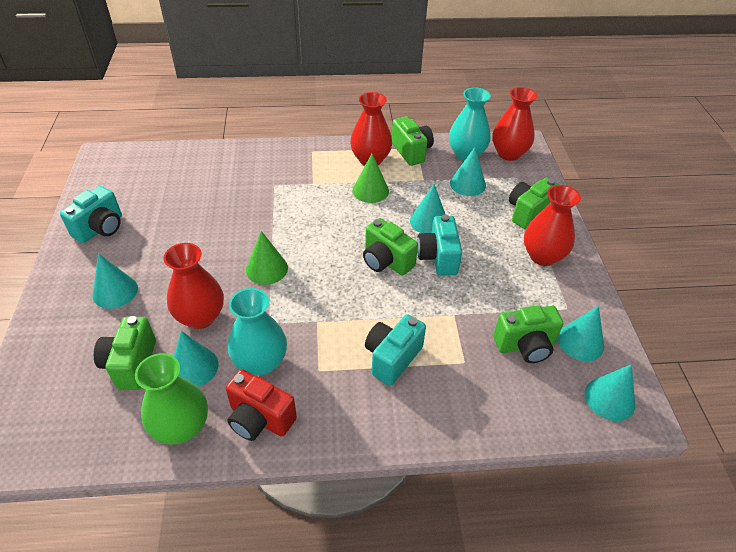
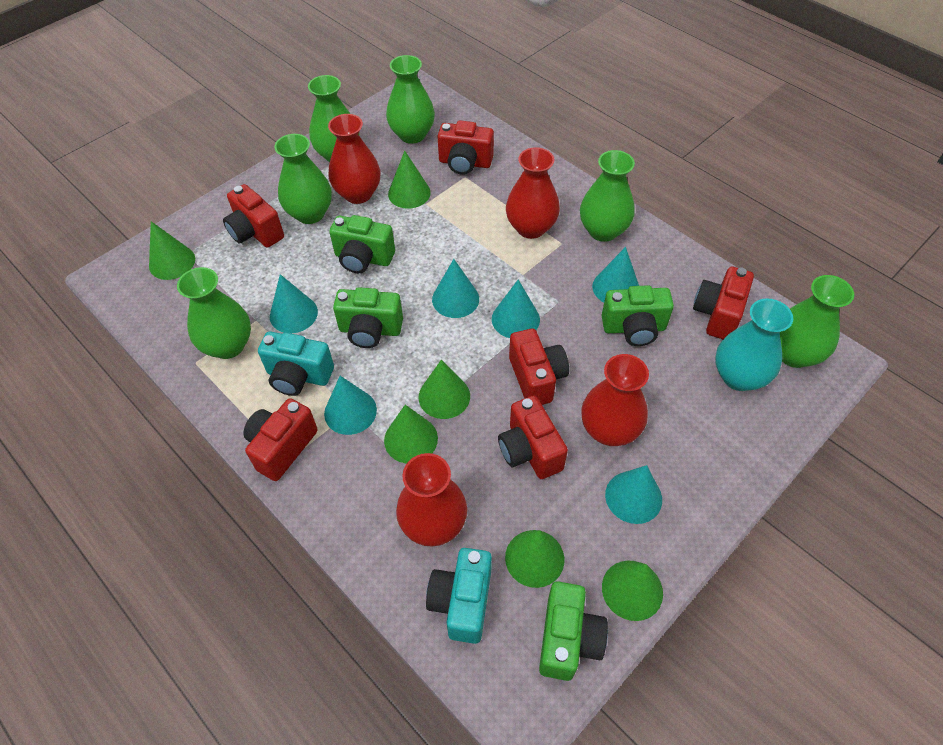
green camera: 5 -> 4
green cone: 2 -> 6
green vase: 1 -> 6
red camera: 1 -> 6
turquoise camera: 3 -> 2
turquoise vase: 2 -> 1

